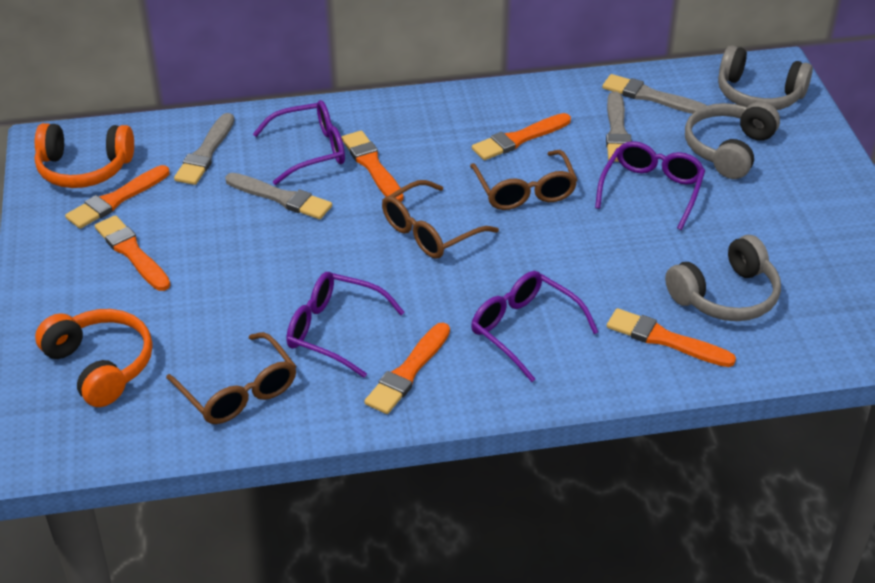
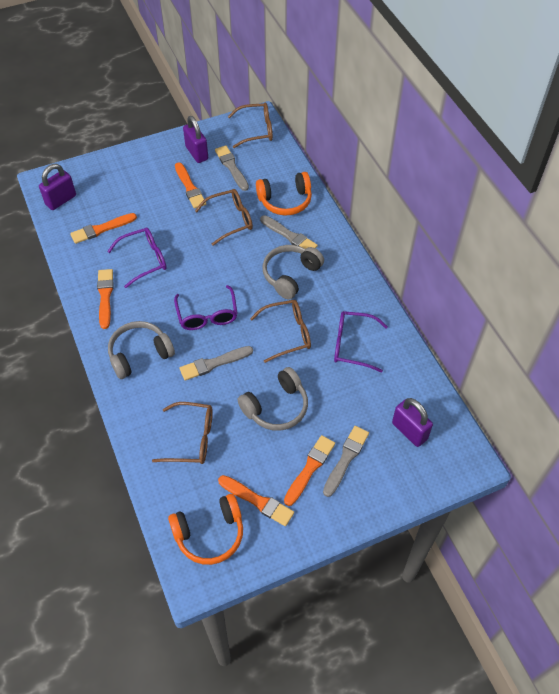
brown glasses: 3 -> 4
orange brush: 6 -> 5
purple glasses: 4 -> 3
purple padlock: 0 -> 3

